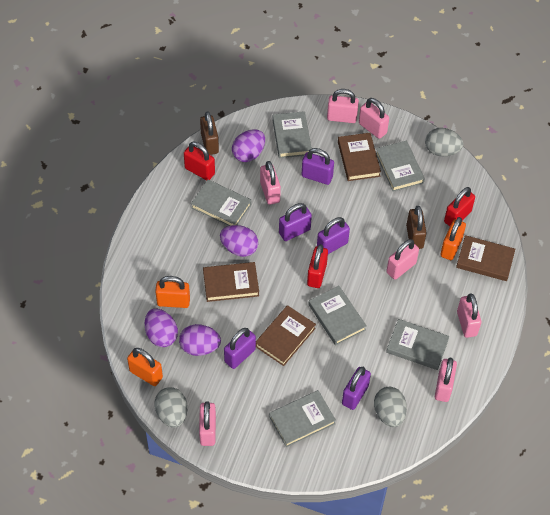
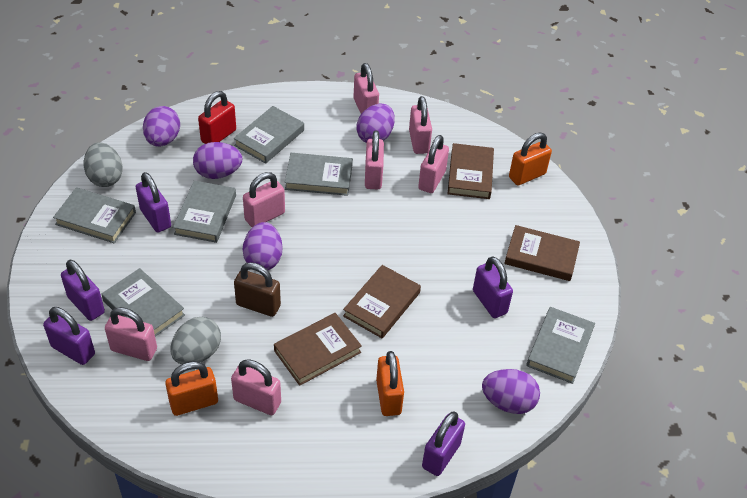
brown padlock: 2 -> 1
grey egg: 3 -> 2
purple egg: 4 -> 5
red padlock: 3 -> 1

